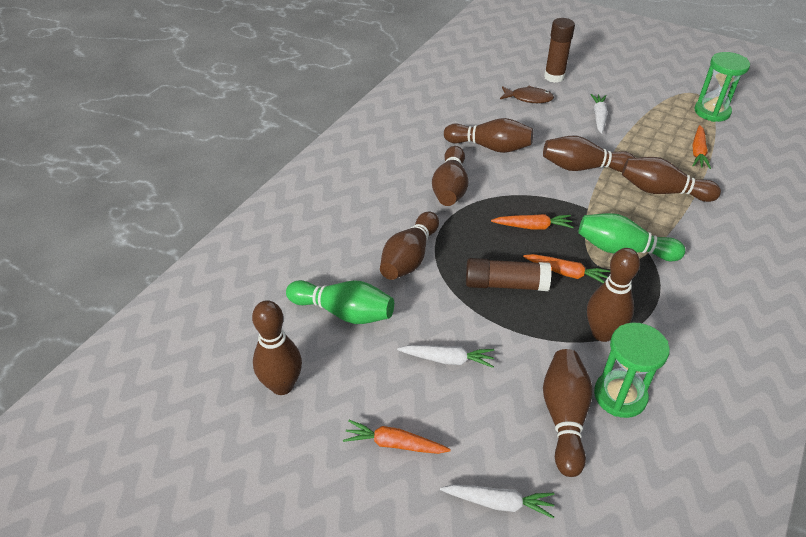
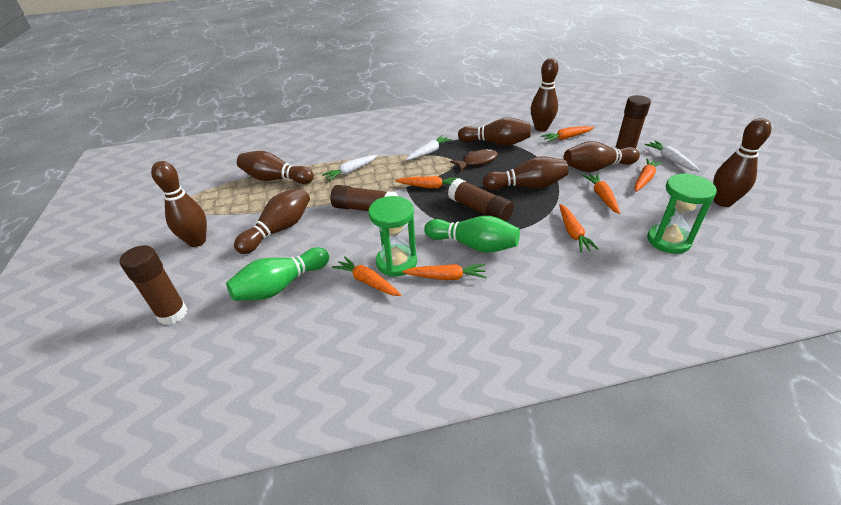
brown glue stick: 2 -> 4
orange carrot: 4 -> 7

